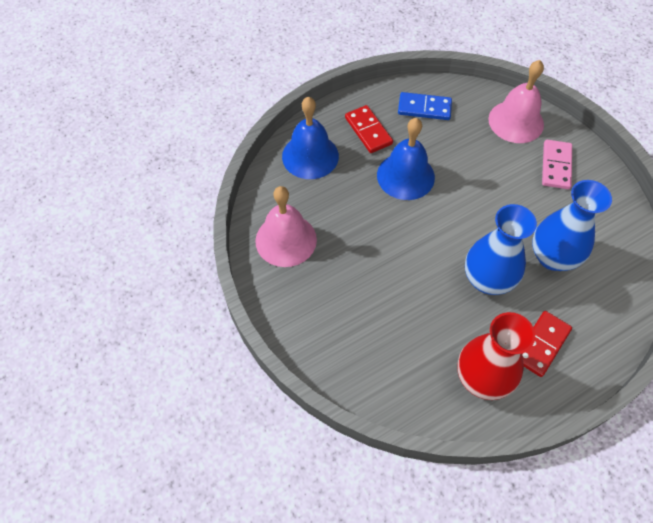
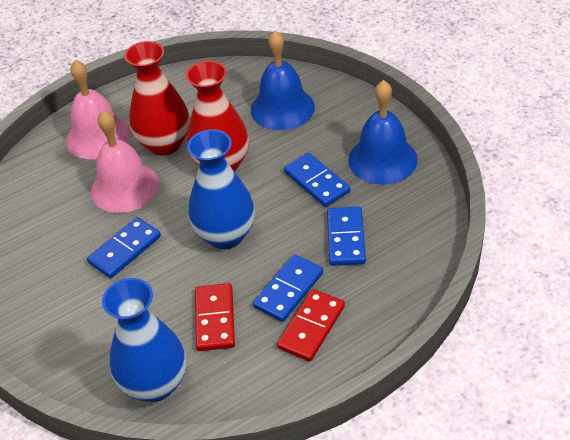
blue domino: 1 -> 4
pink domino: 1 -> 0
red vase: 1 -> 2

